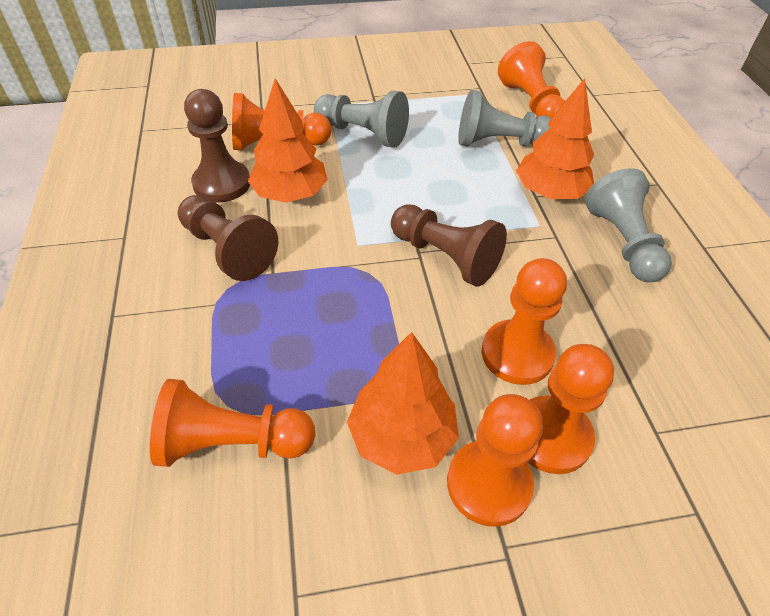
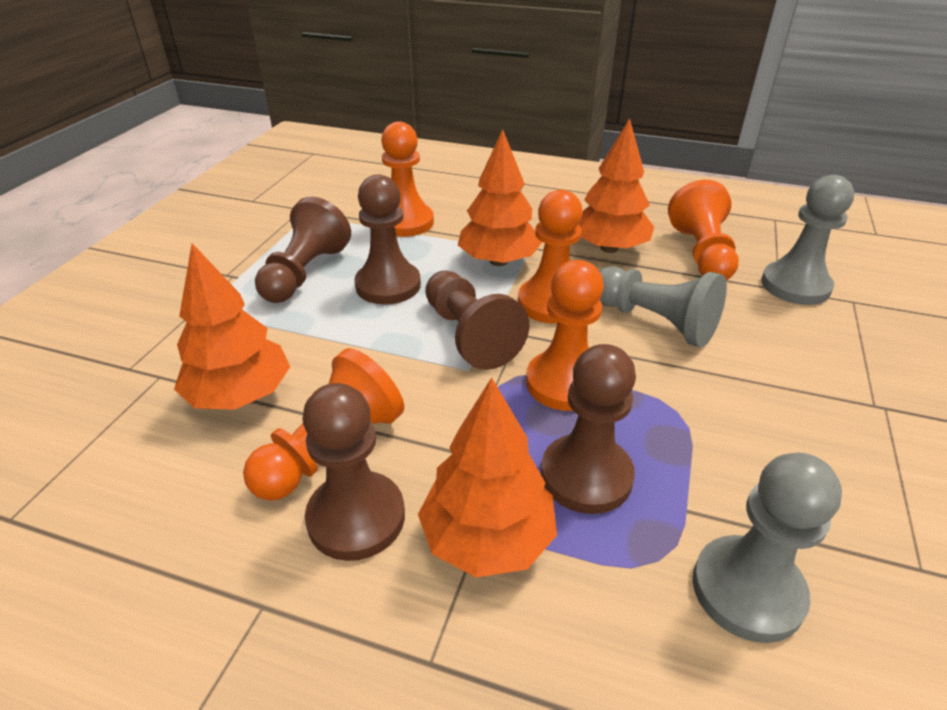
brown pawn: 3 -> 5
orange pawn: 6 -> 5
orange tree: 3 -> 4

